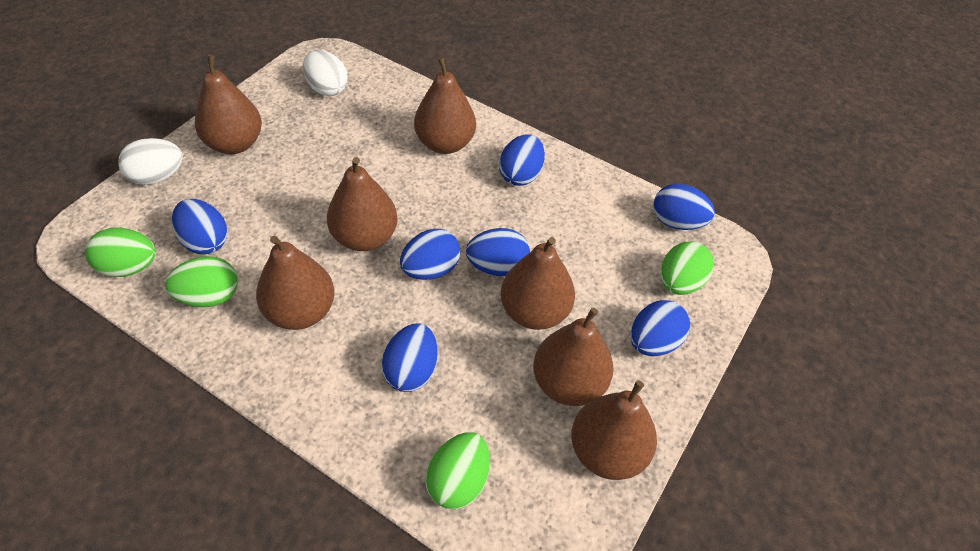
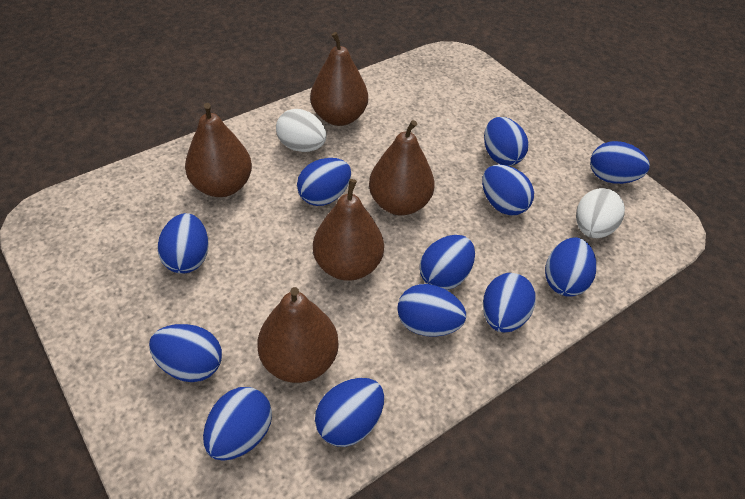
blue egg: 7 -> 12
brown pear: 7 -> 5
green egg: 4 -> 0

